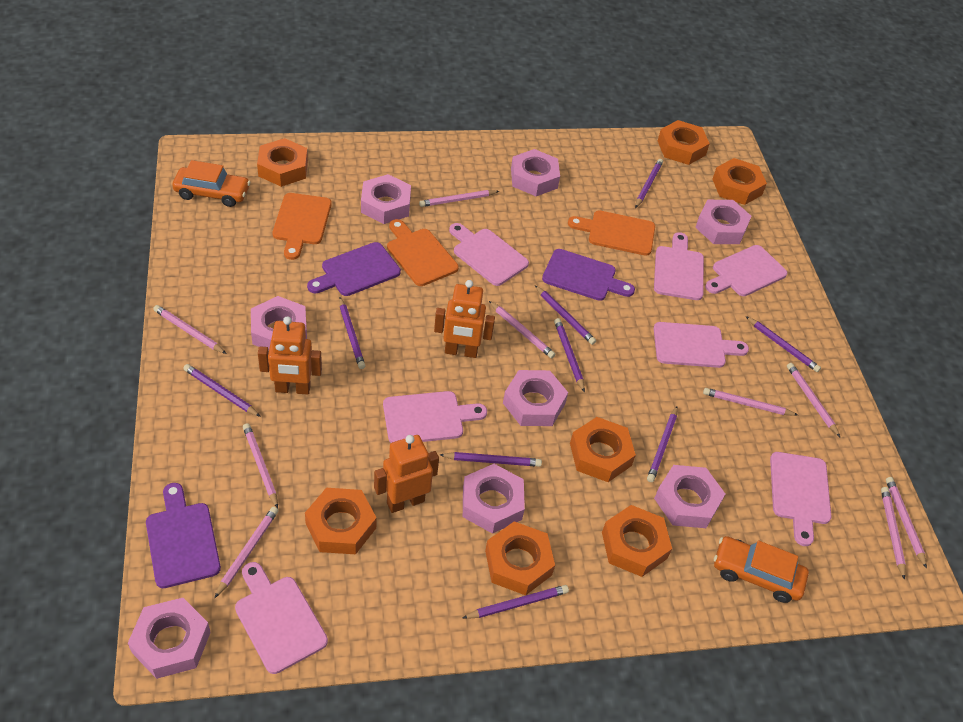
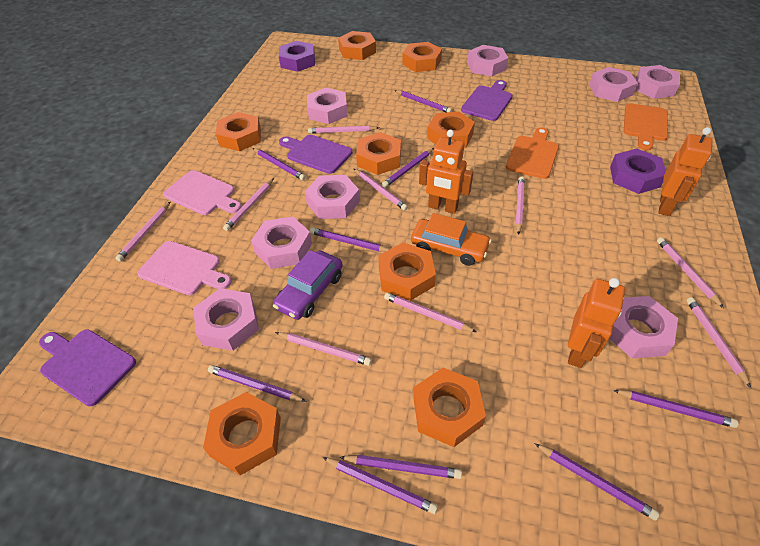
orange car: 2 -> 1
orange cutting board: 3 -> 2
orange nut: 7 -> 8
pink cutting board: 7 -> 2
purple car: 0 -> 1
purple nut: 0 -> 2

